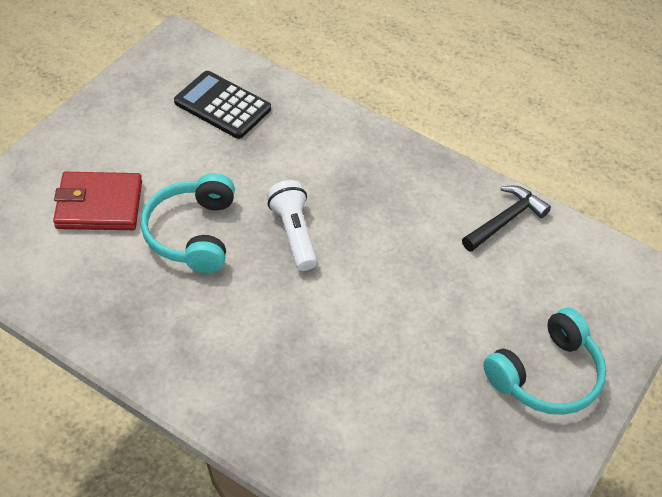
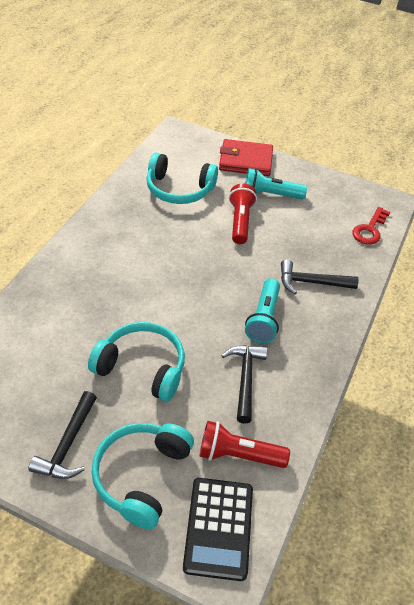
black hammer: 1 -> 3
red flashlight: 0 -> 2
red key: 0 -> 1
turquoise flashlight: 0 -> 2
turquoise headphones: 2 -> 3
white flashlight: 1 -> 0

